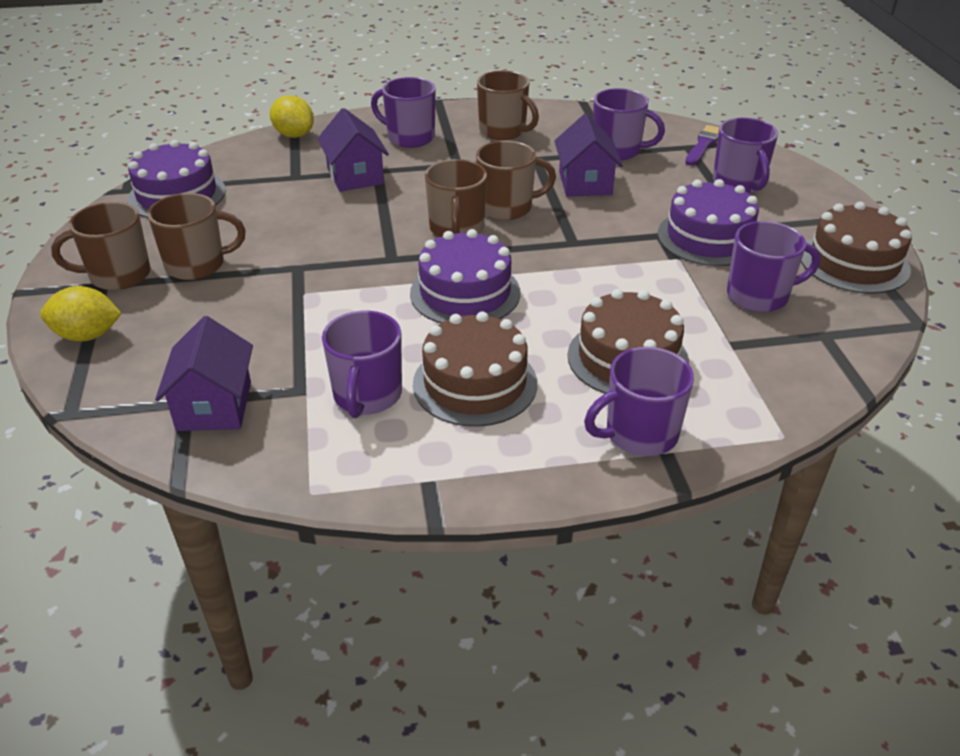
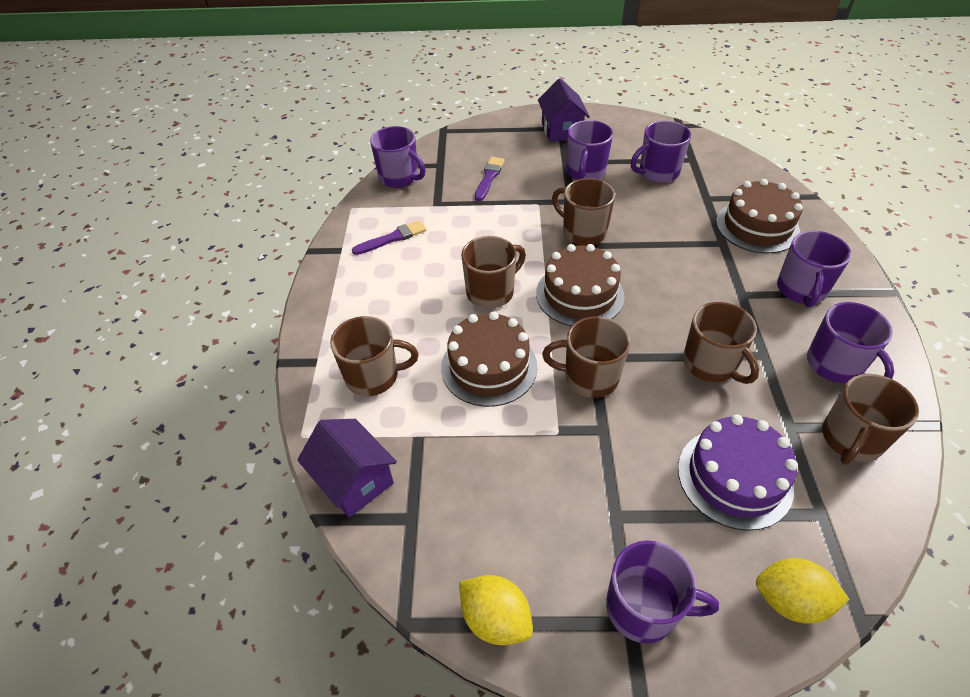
brown mug: 5 -> 6
purple brush: 1 -> 2
purple cake: 3 -> 1
purple house: 3 -> 2

